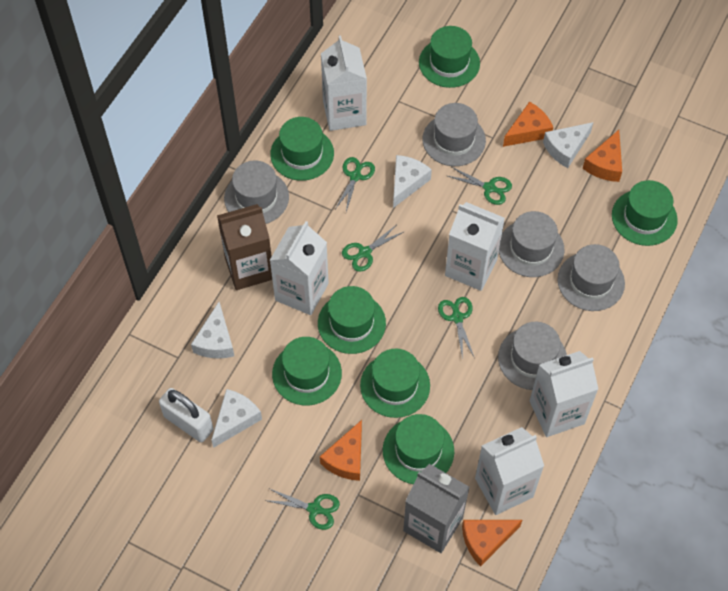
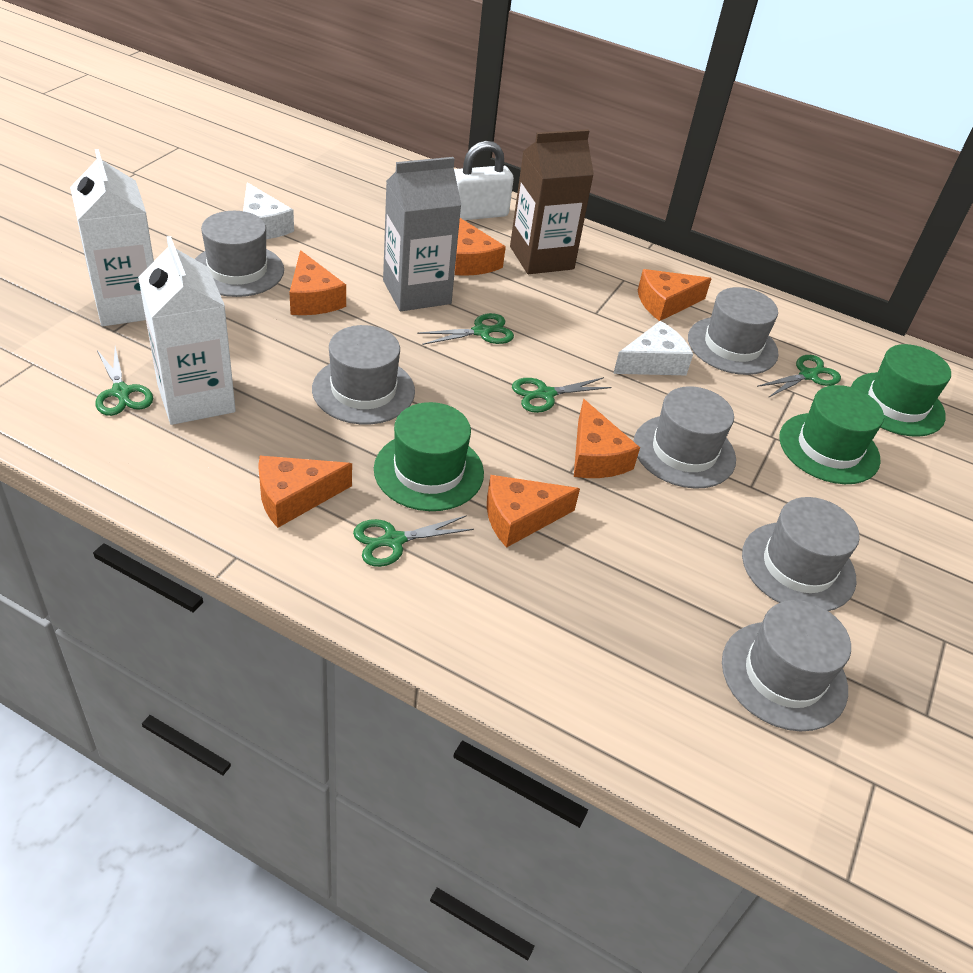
green hat: 7 -> 3
grey hat: 5 -> 6
orange cheese: 4 -> 6
white carton: 5 -> 2
white cheese: 4 -> 2

